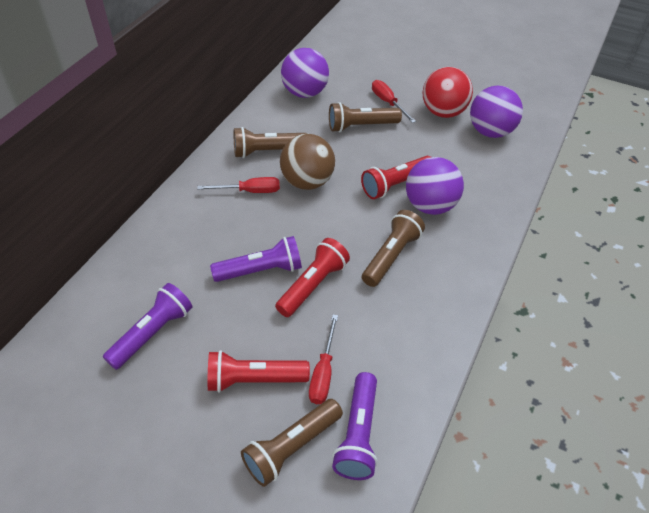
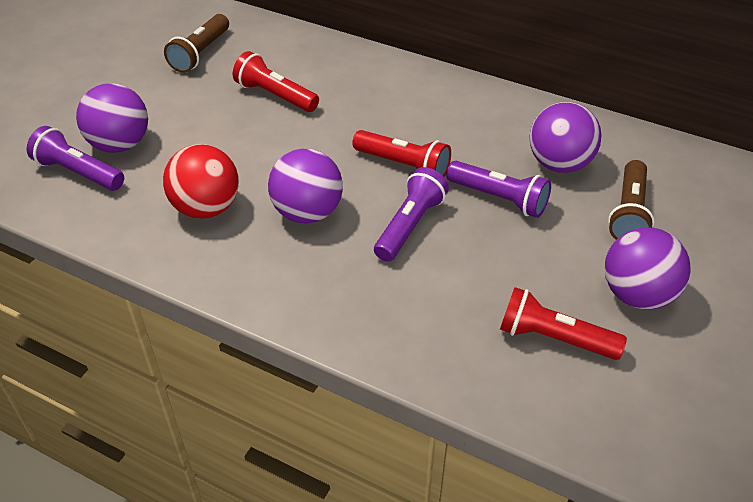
brown ball: 1 -> 0
brown flashlight: 4 -> 2
purple ball: 3 -> 4
red screwdriver: 3 -> 0

